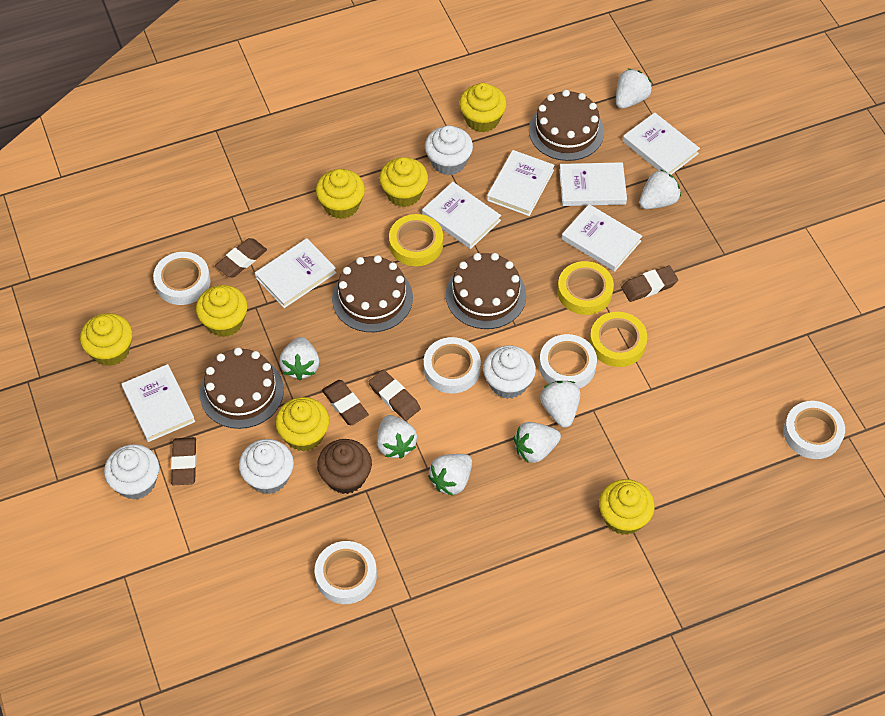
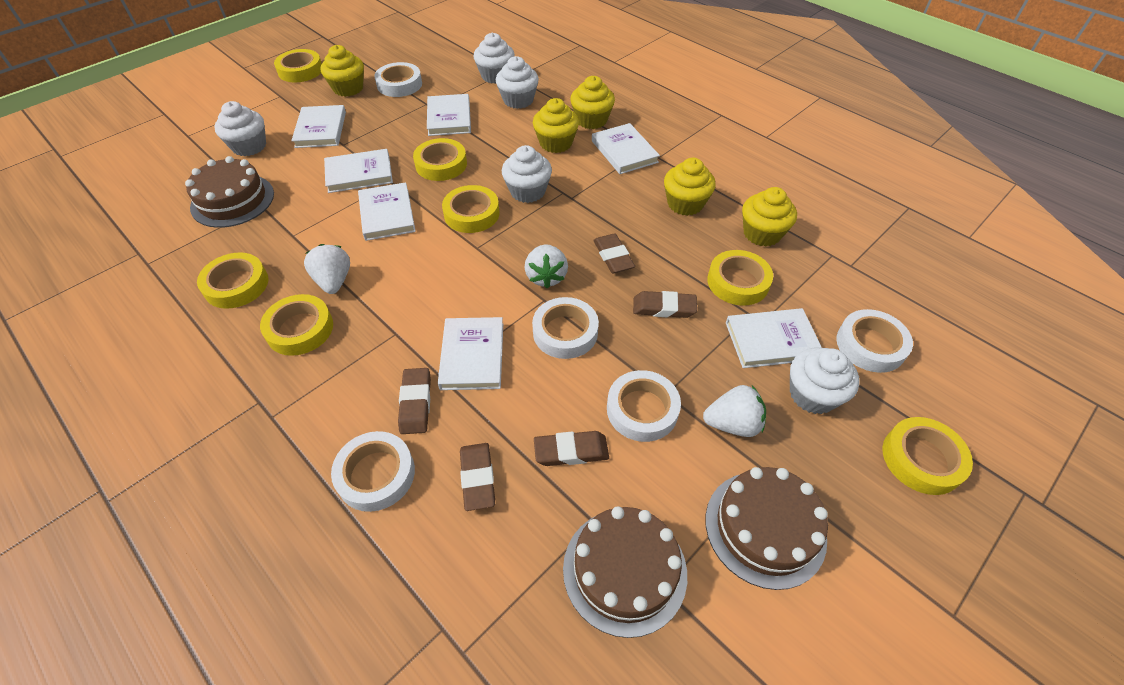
brown cake: 4 -> 3
brown cupcake: 1 -> 0
white cupcake: 4 -> 5
white strawberry: 7 -> 3
yellow cupcake: 7 -> 5
yellow tape: 3 -> 7

